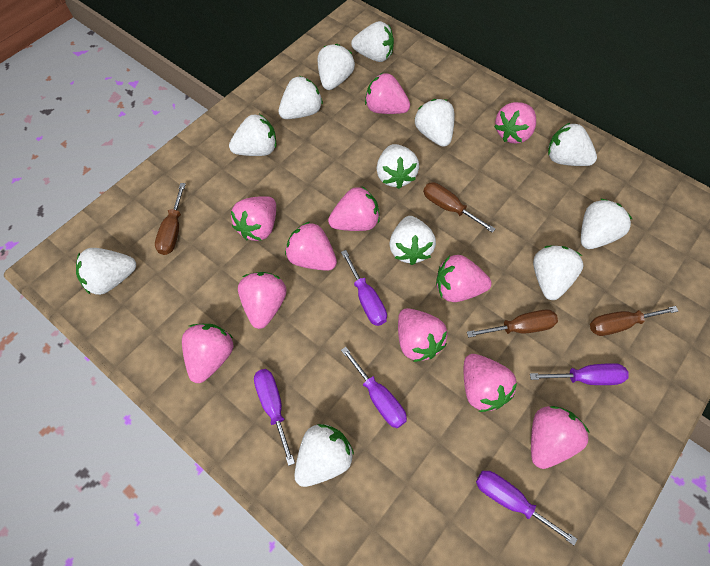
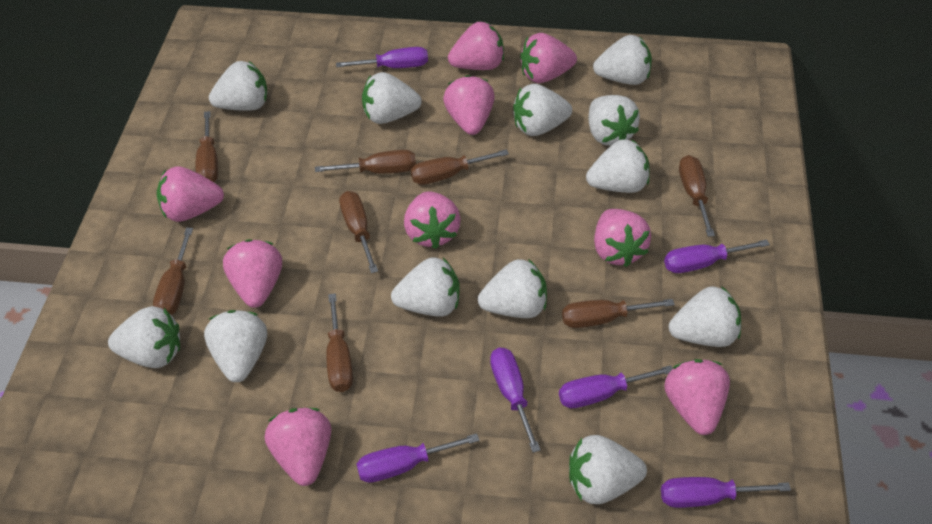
brown screwdriver: 4 -> 8
pink strawberry: 11 -> 9
purple screwdriver: 5 -> 6

